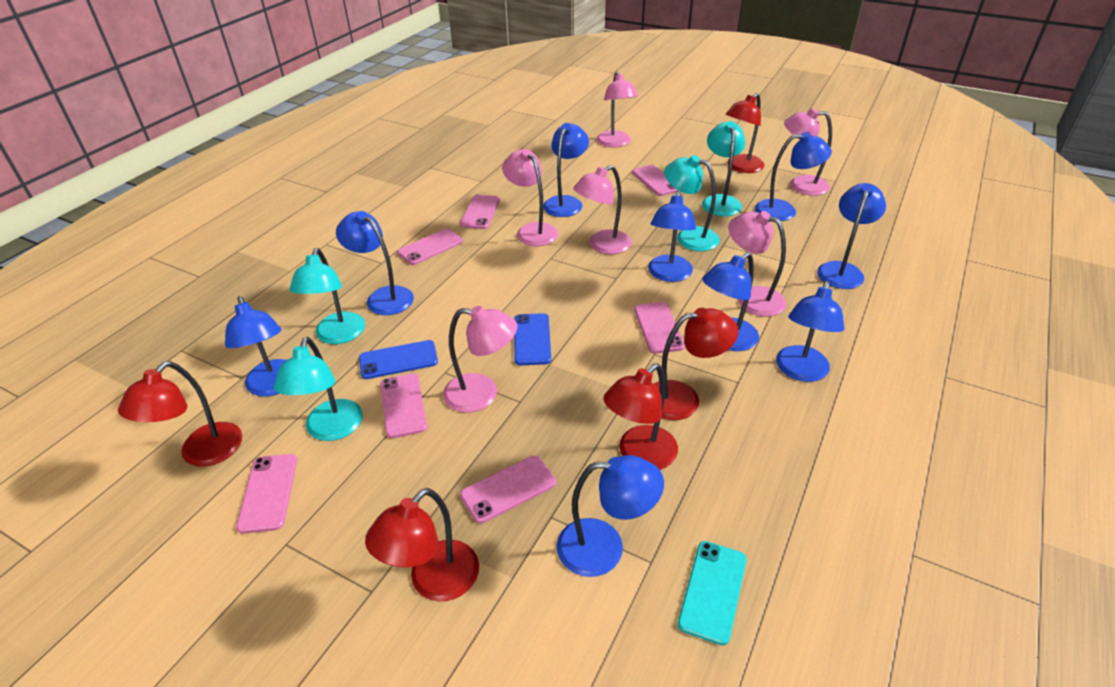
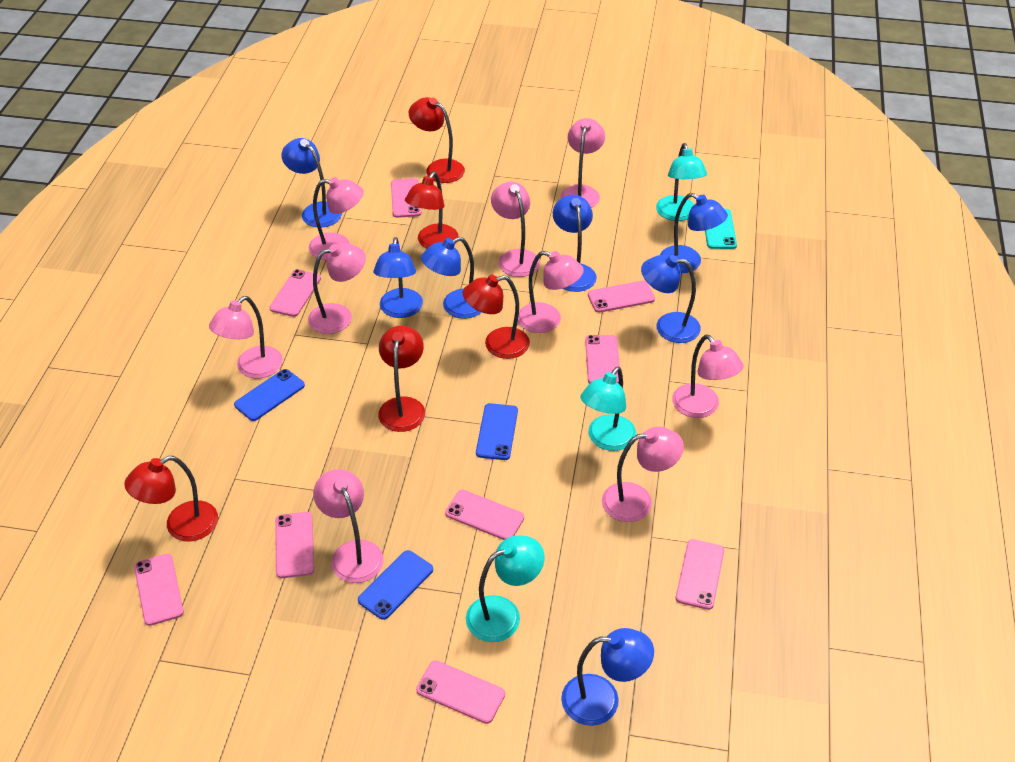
blue lamp: 9 -> 7
blue phone: 2 -> 3
pink lamp: 6 -> 9
pink phone: 7 -> 9
turquoise lamp: 4 -> 3

